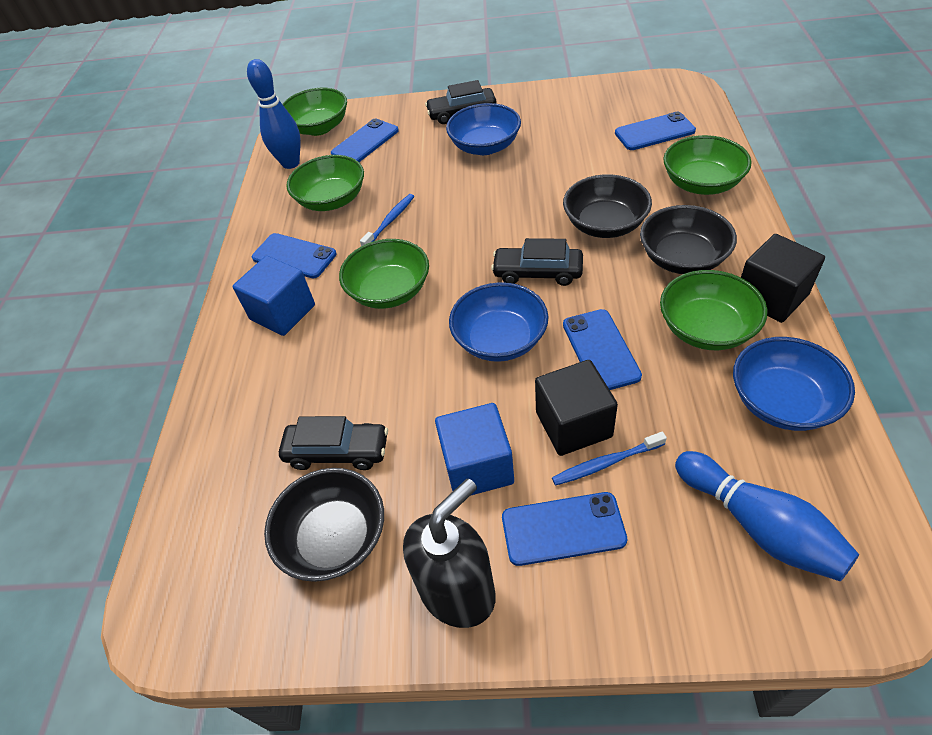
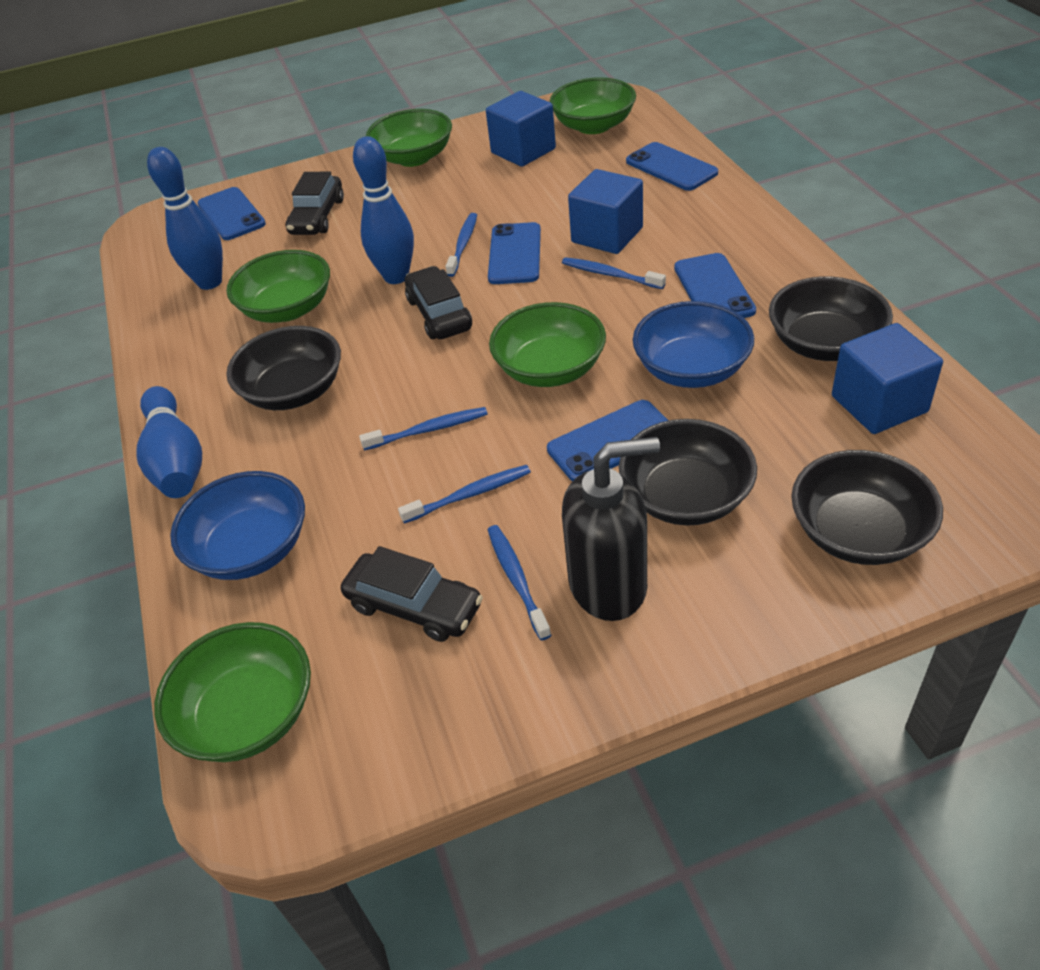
black bowl: 3 -> 4
black cube: 2 -> 0
blue bowl: 3 -> 2
blue bowling pin: 2 -> 3
blue cube: 2 -> 3
blue toothbrush: 2 -> 5

